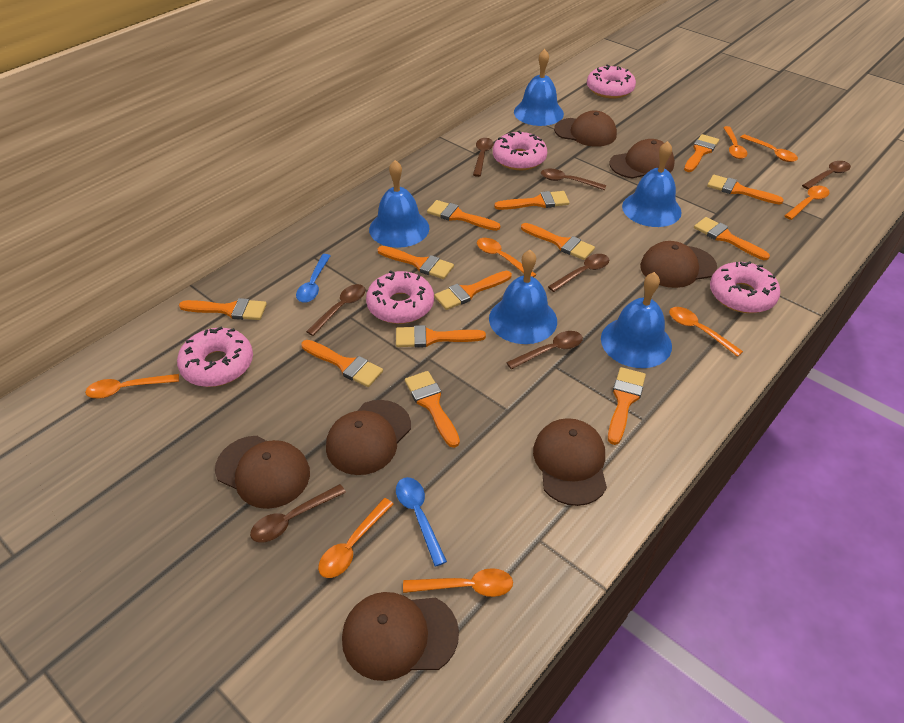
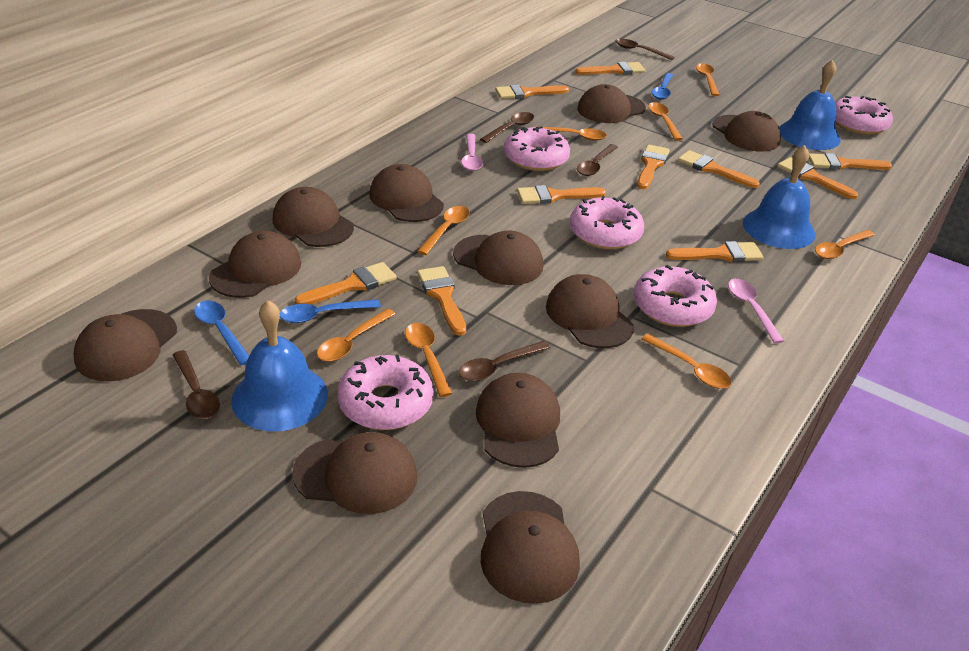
blue bell: 5 -> 3
blue spoon: 2 -> 3
brown cap: 7 -> 11
brown spoon: 7 -> 5
orange brush: 13 -> 10
pink spoon: 0 -> 2

